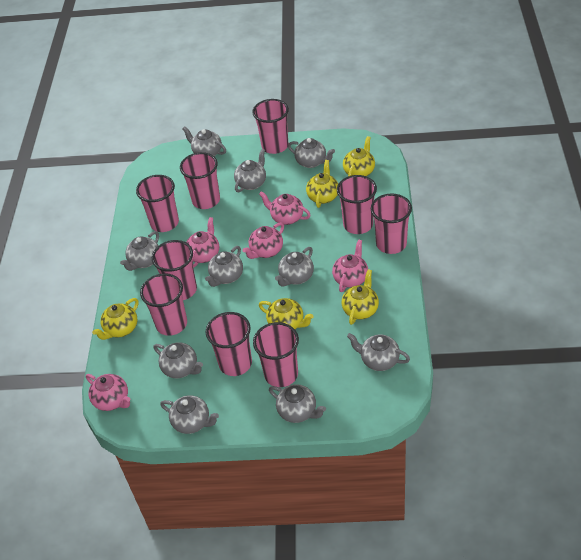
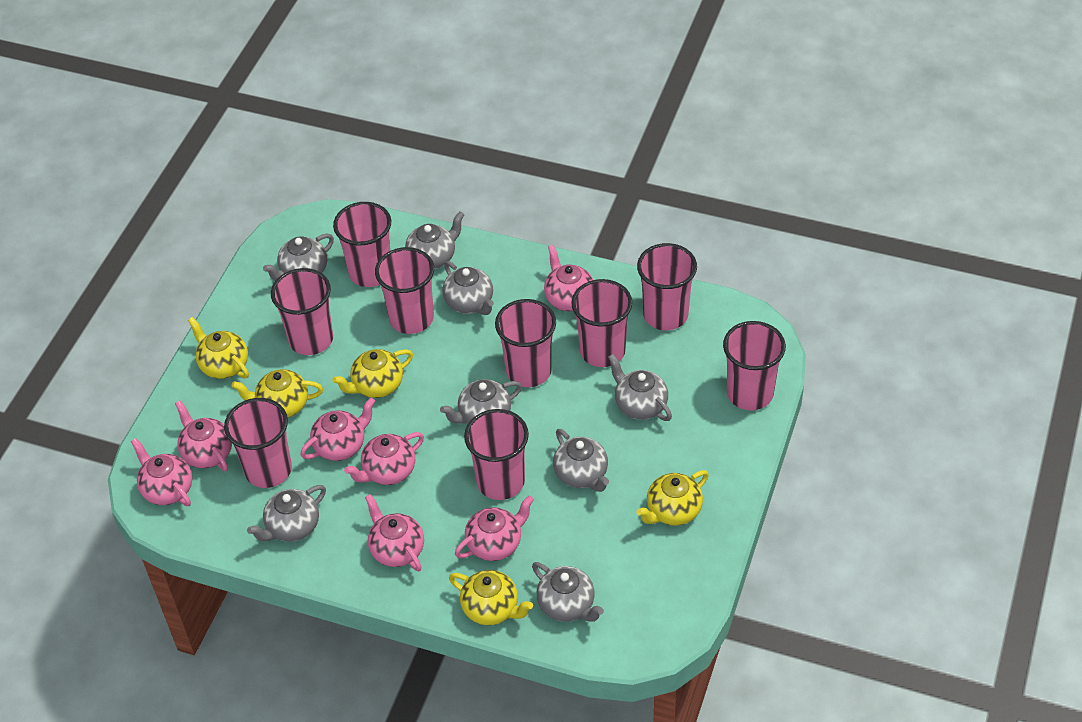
grey teapot: 10 -> 8
pink teapot: 5 -> 7

